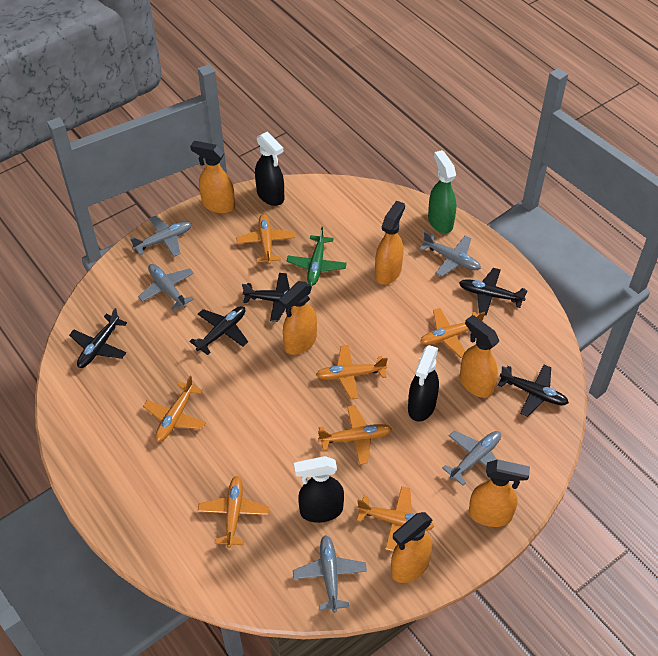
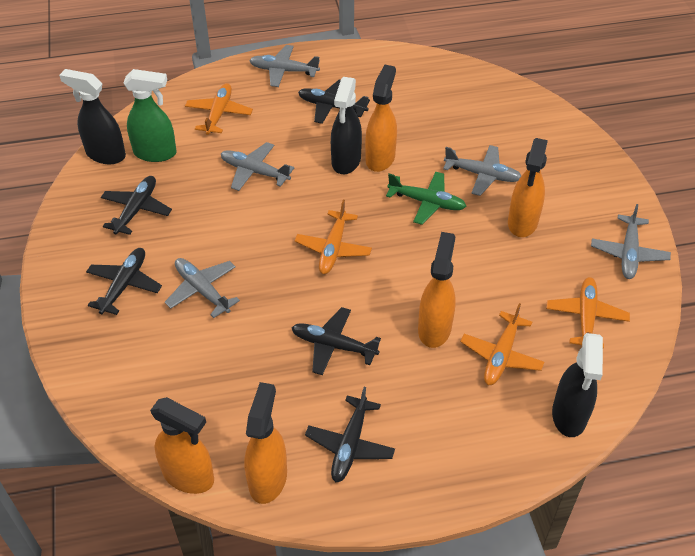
orange plane: 7 -> 4
orange spray bottle: 6 -> 5

